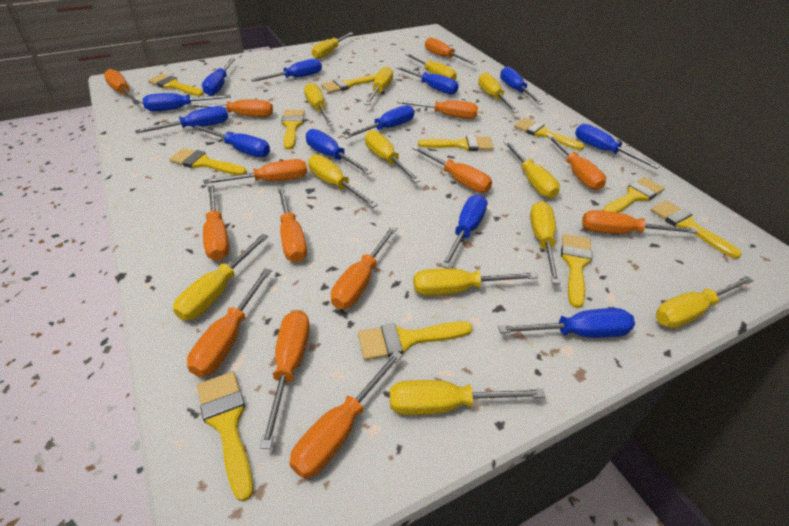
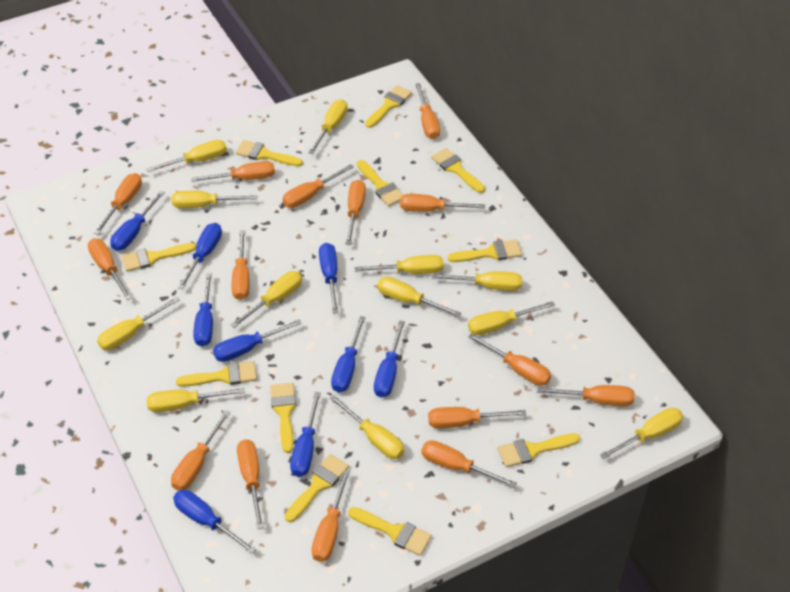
blue screwdriver: 12 -> 9
orange screwdriver: 14 -> 15
yellow screwdriver: 13 -> 12

